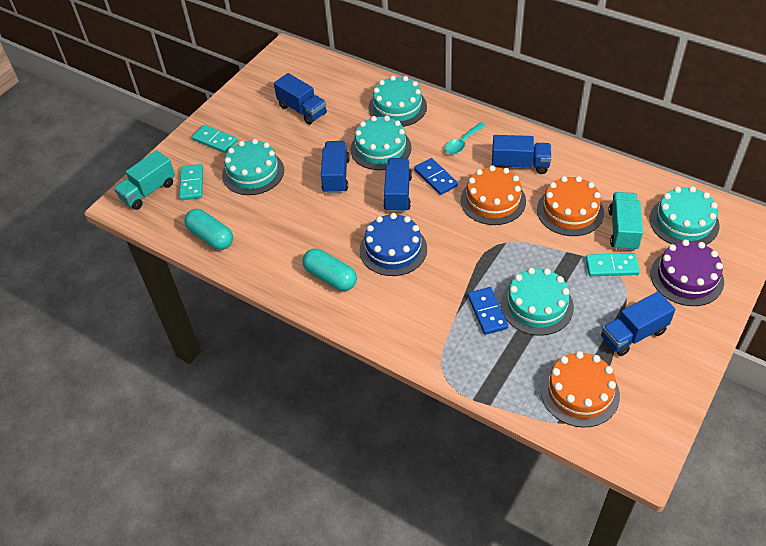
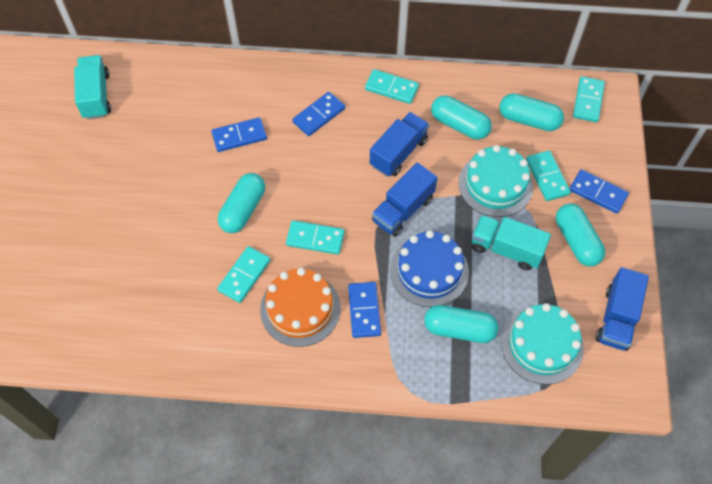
blue domino: 2 -> 4
blue truck: 5 -> 3
orange cake: 3 -> 1
purple cake: 1 -> 0
turquoise cake: 5 -> 2
turquoise capsule: 2 -> 5
turquoise domino: 3 -> 5
turquoise spoon: 1 -> 0

